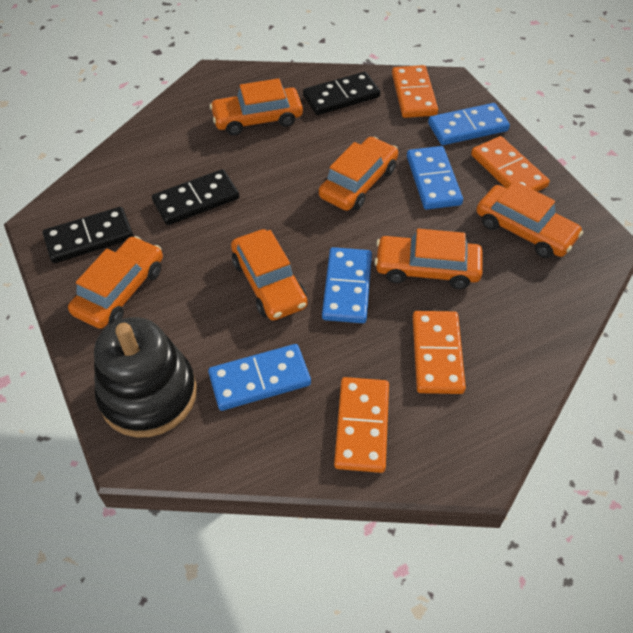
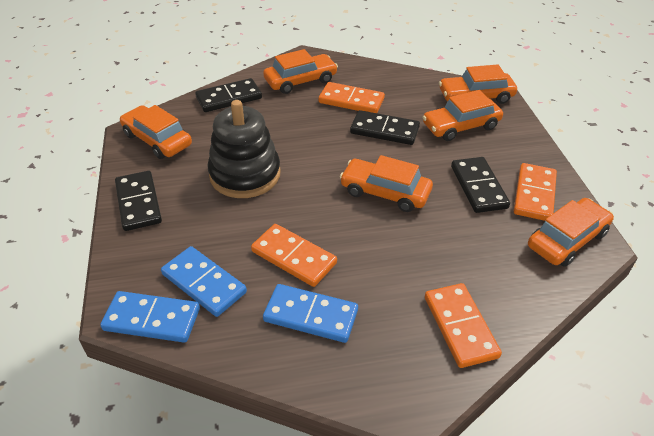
black domino: 3 -> 4
blue domino: 4 -> 3

